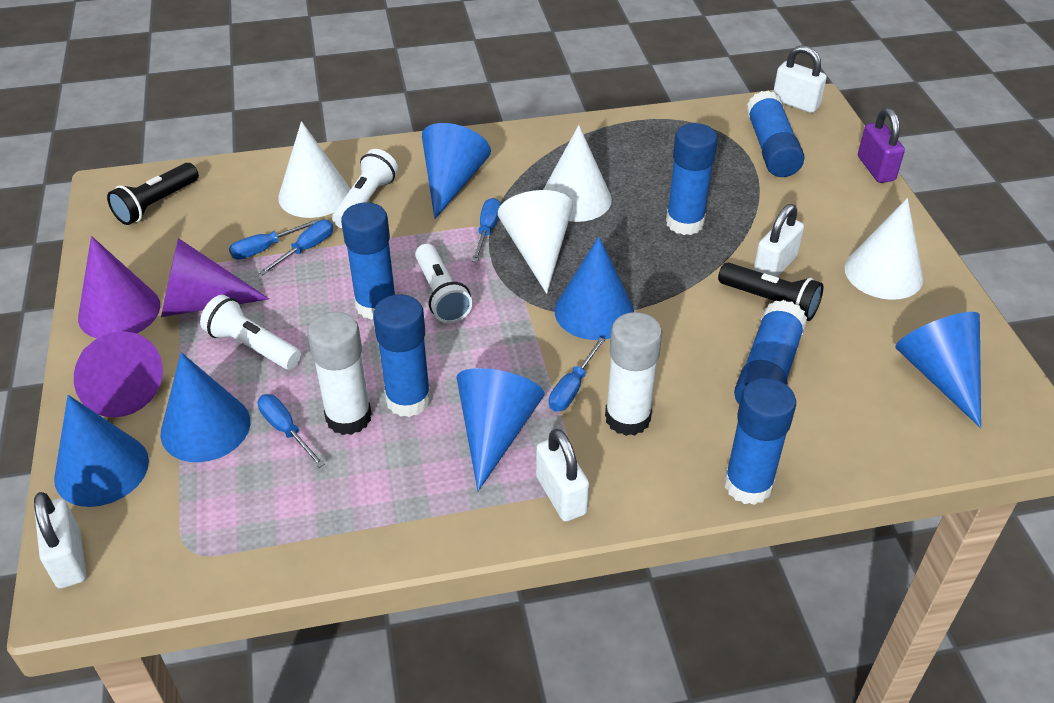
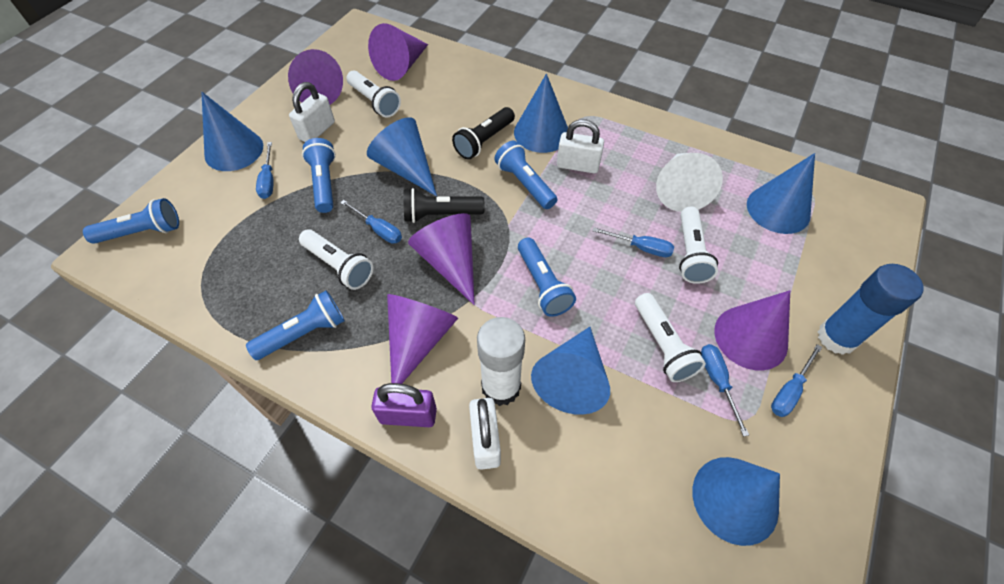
blue flashlight: 0 -> 5
blue glue stick: 6 -> 1
purple cone: 3 -> 5
white cone: 4 -> 1
white flashlight: 3 -> 4
white glue stick: 2 -> 1
white padlock: 4 -> 3

